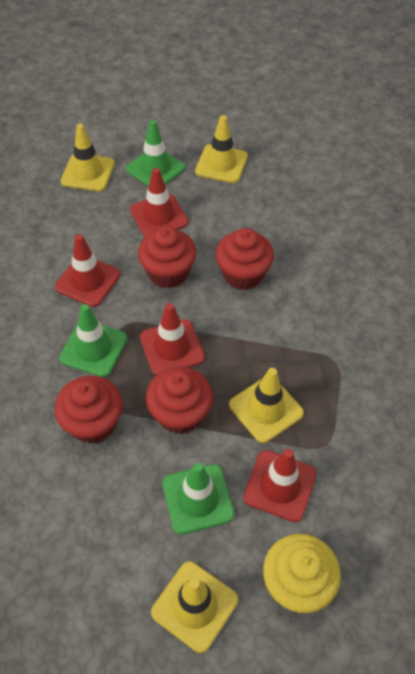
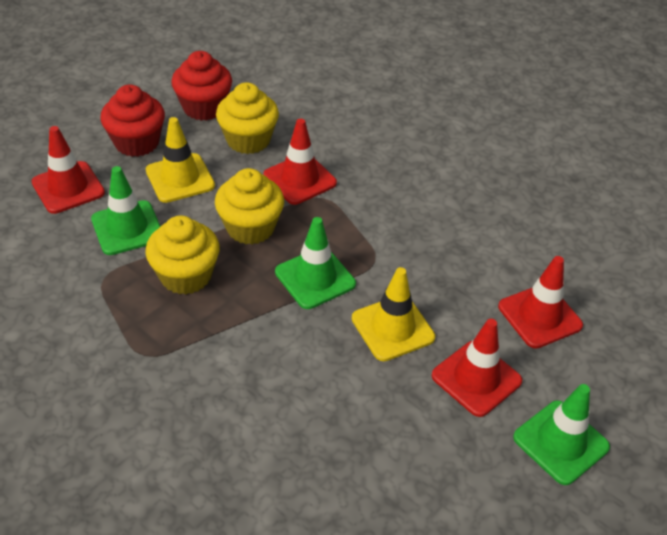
red cupcake: 4 -> 2
yellow cupcake: 1 -> 3
yellow traffic cone: 4 -> 2

